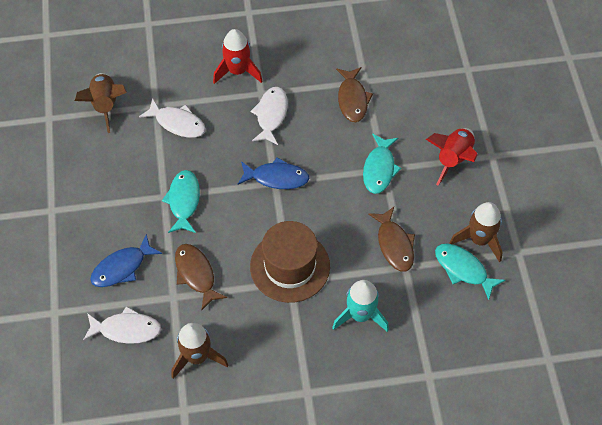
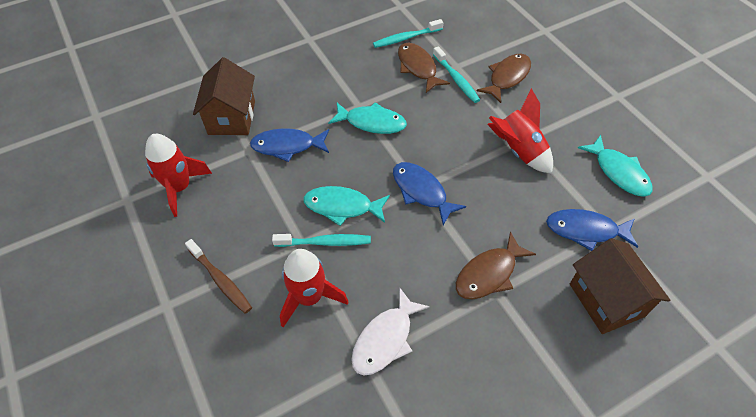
blue fish: 2 -> 3
brown hat: 1 -> 0
brown house: 0 -> 2
brown rocket: 3 -> 0
brown toothbrush: 0 -> 1
red rocket: 2 -> 3
turquoise rocket: 1 -> 0
turquoise toothbrush: 0 -> 3
white fish: 3 -> 1

